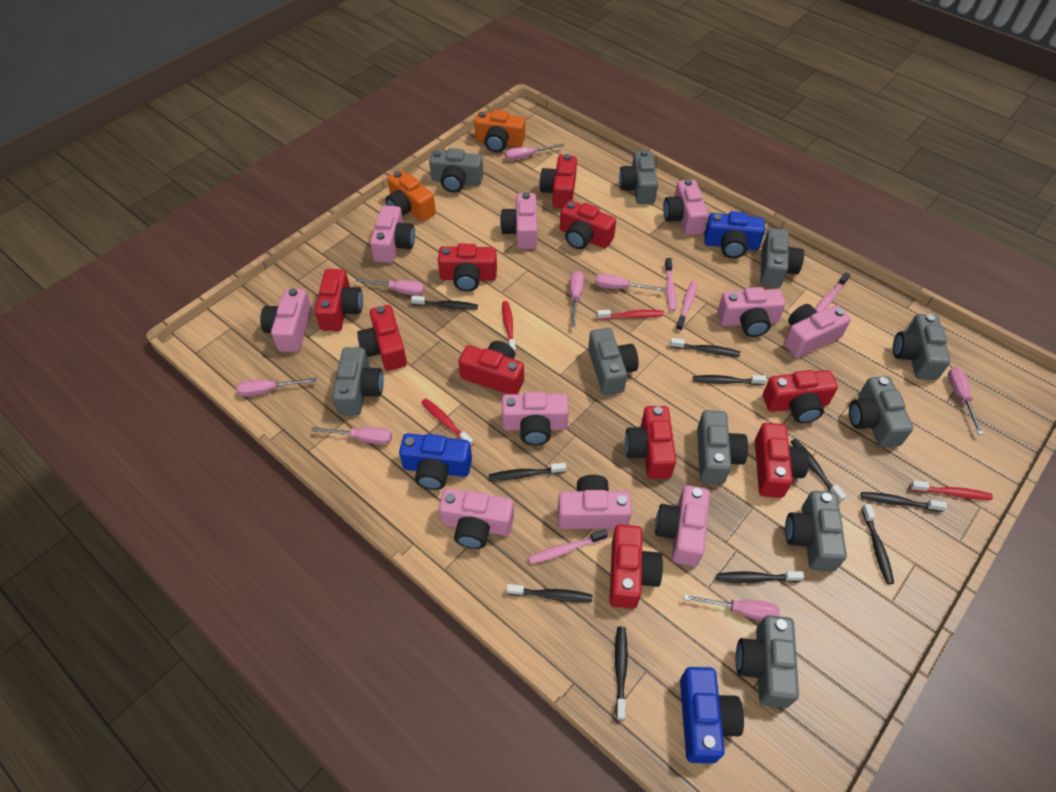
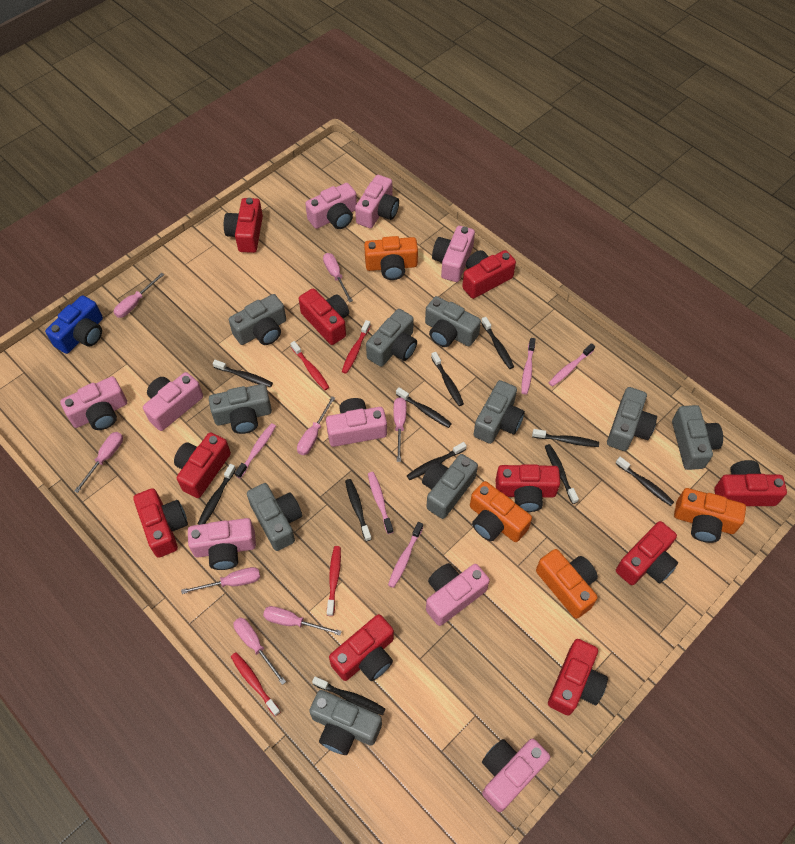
black toothbrush: 10 -> 11
blue camera: 3 -> 1
orange camera: 2 -> 4
pink camera: 10 -> 9
pink toothbrush: 4 -> 5

